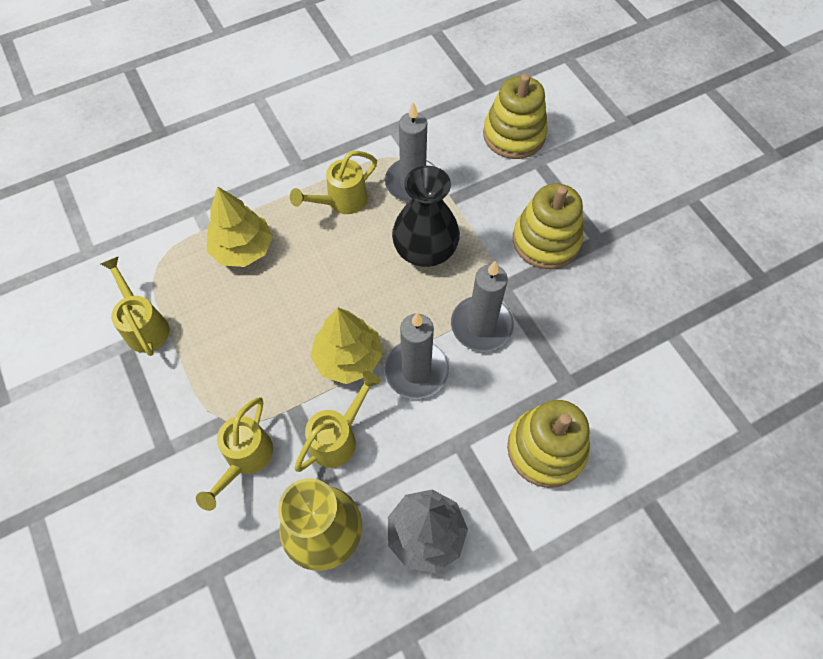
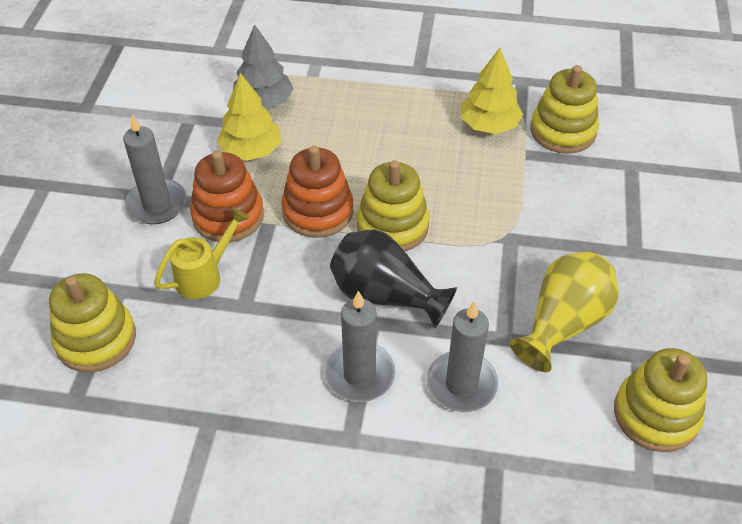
orange stacking toy: 0 -> 2
yellow stacking toy: 3 -> 4
yellow watering can: 4 -> 1

